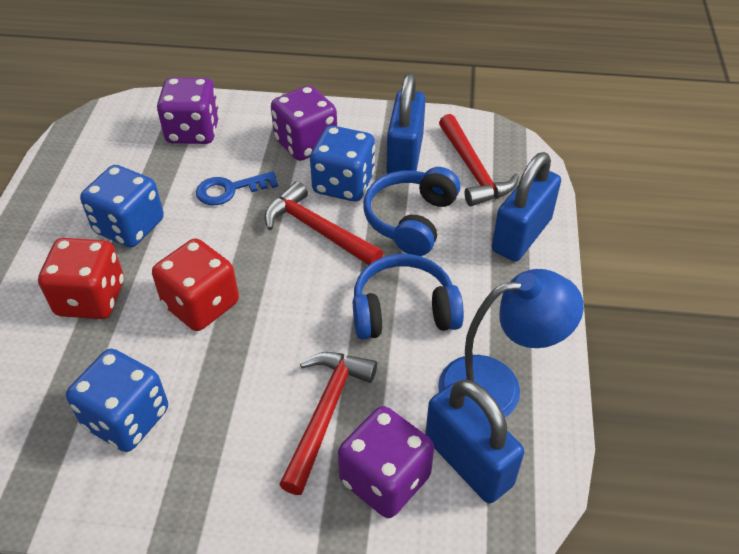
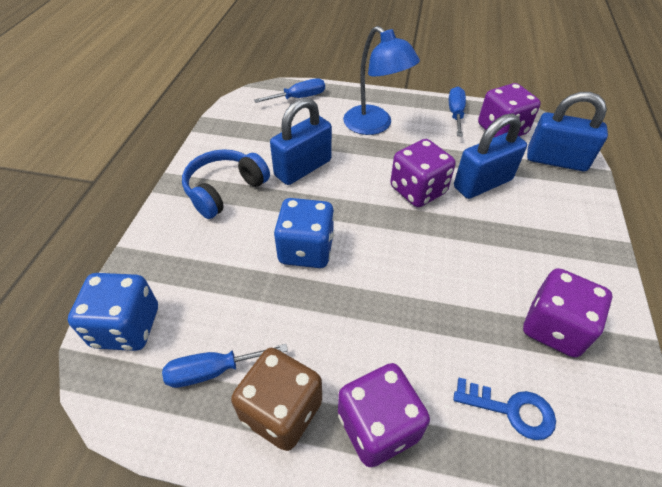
blue dice: 3 -> 2
blue headphones: 2 -> 1
blue screwdriver: 0 -> 3
brown dice: 0 -> 1
purple dice: 3 -> 4
red dice: 2 -> 0
red hammer: 3 -> 0

